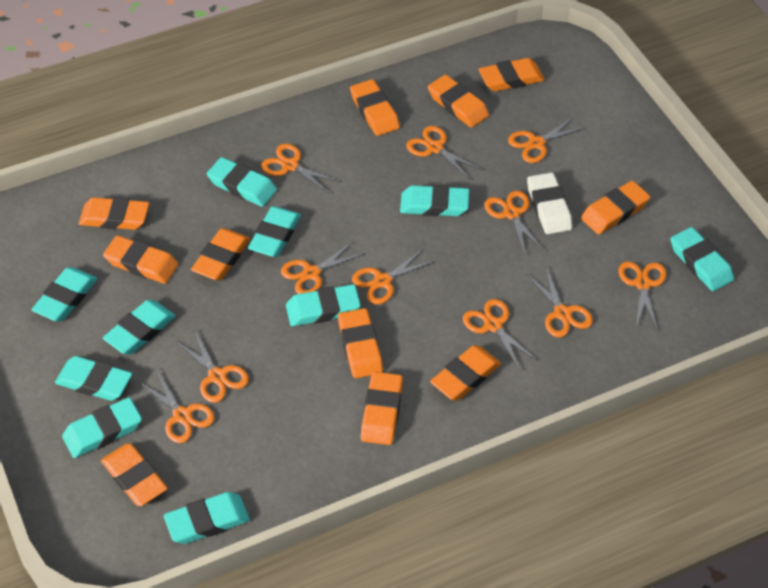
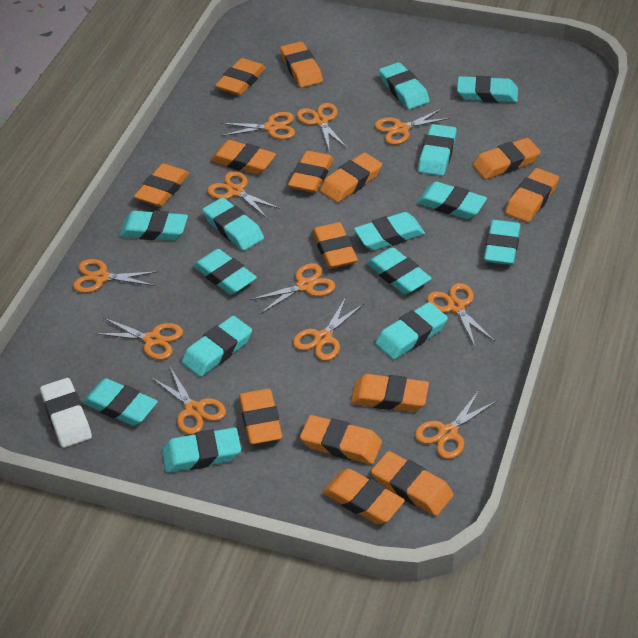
orange eraser: 11 -> 14
turquoise eraser: 10 -> 14

